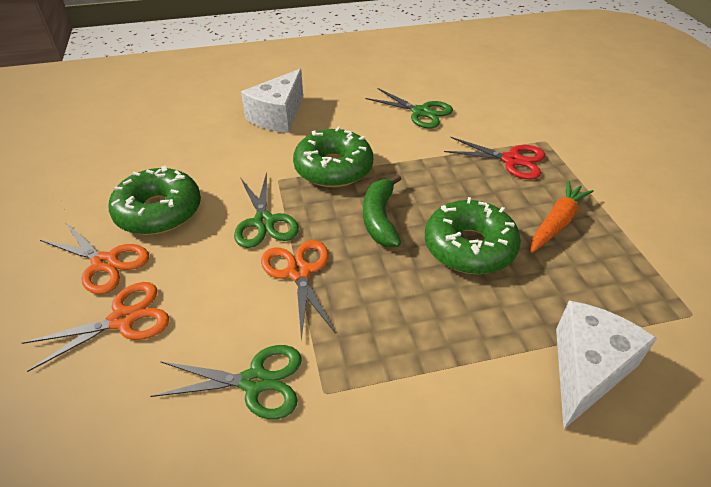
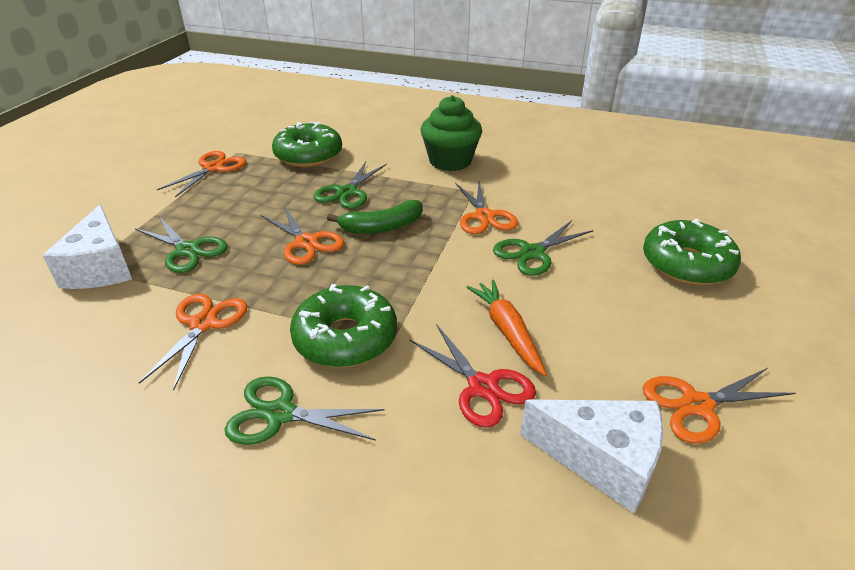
green cupcake: 0 -> 1
green scissors: 3 -> 4
orange scissors: 3 -> 5

